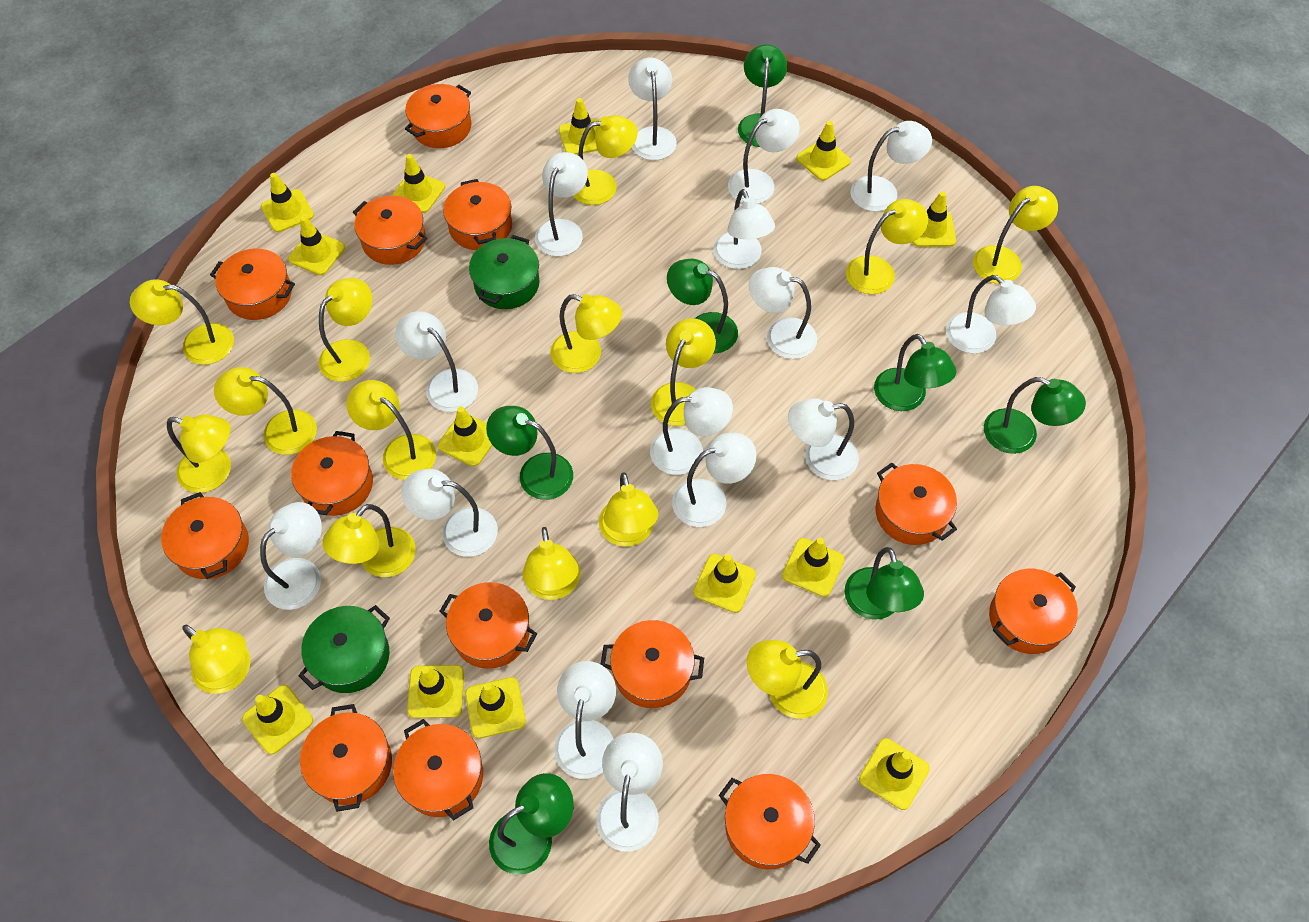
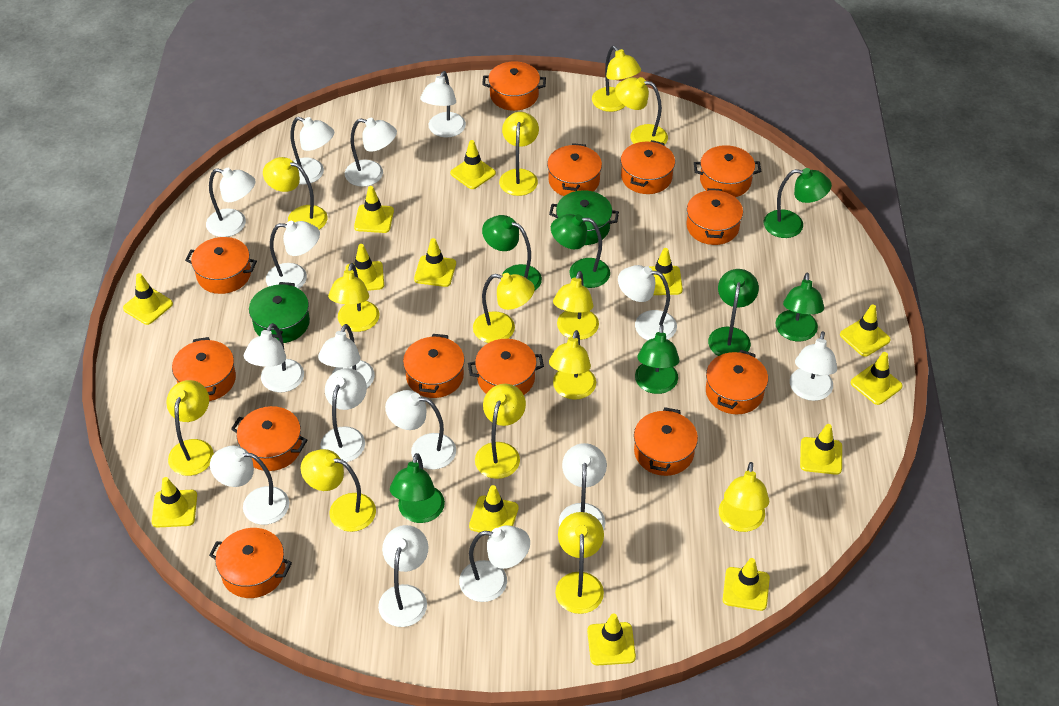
yellow lamp: 15 -> 13

